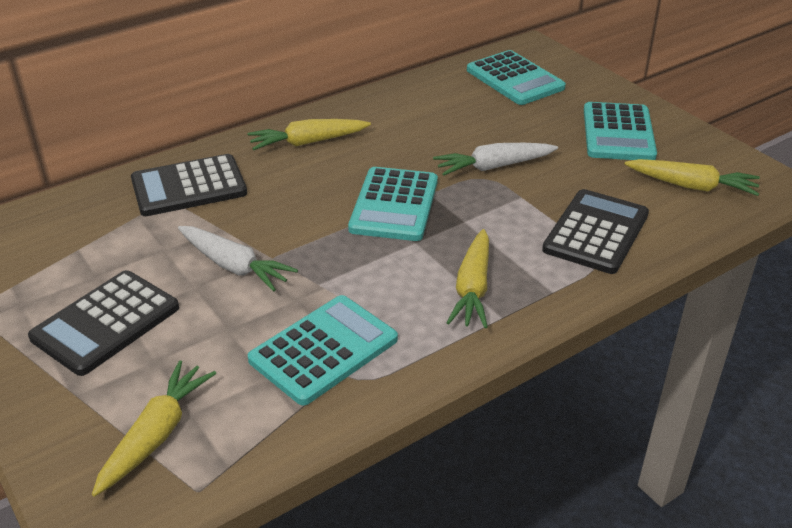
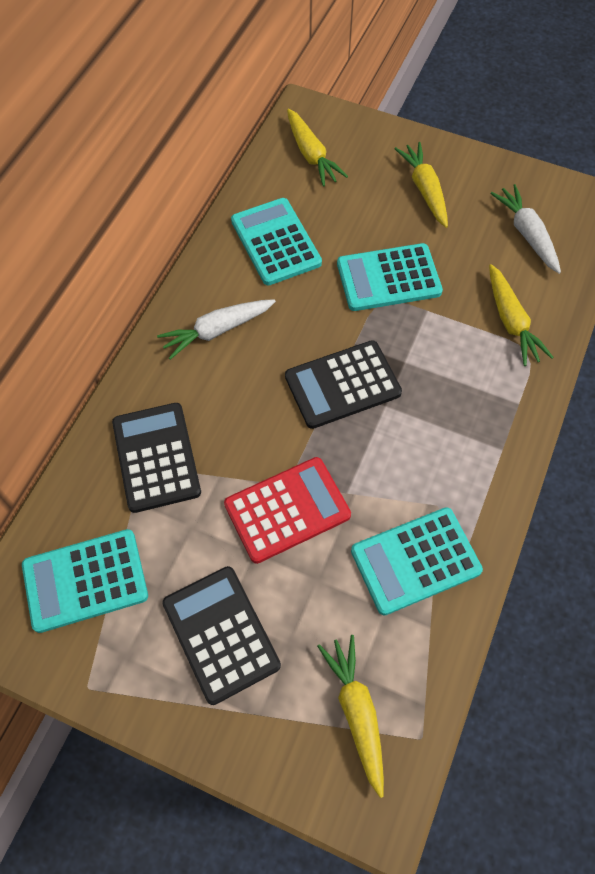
red calculator: 0 -> 1

